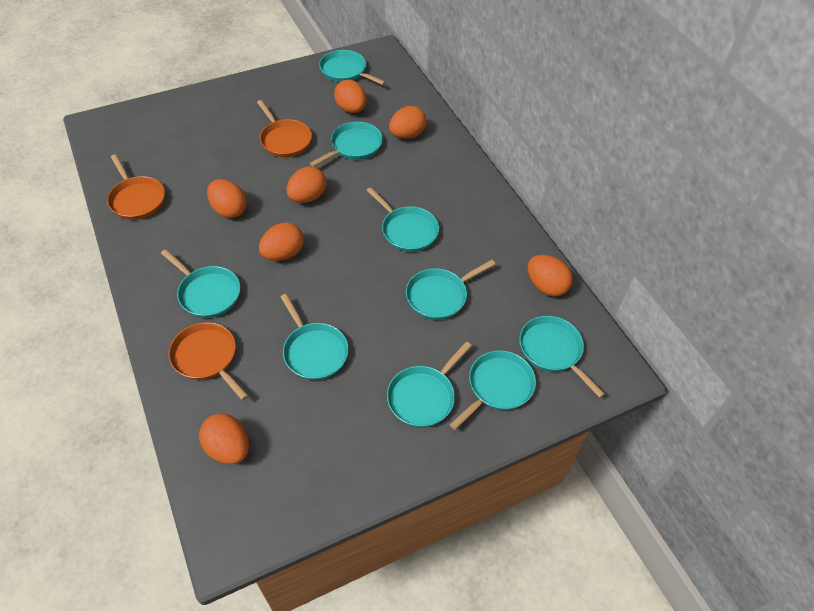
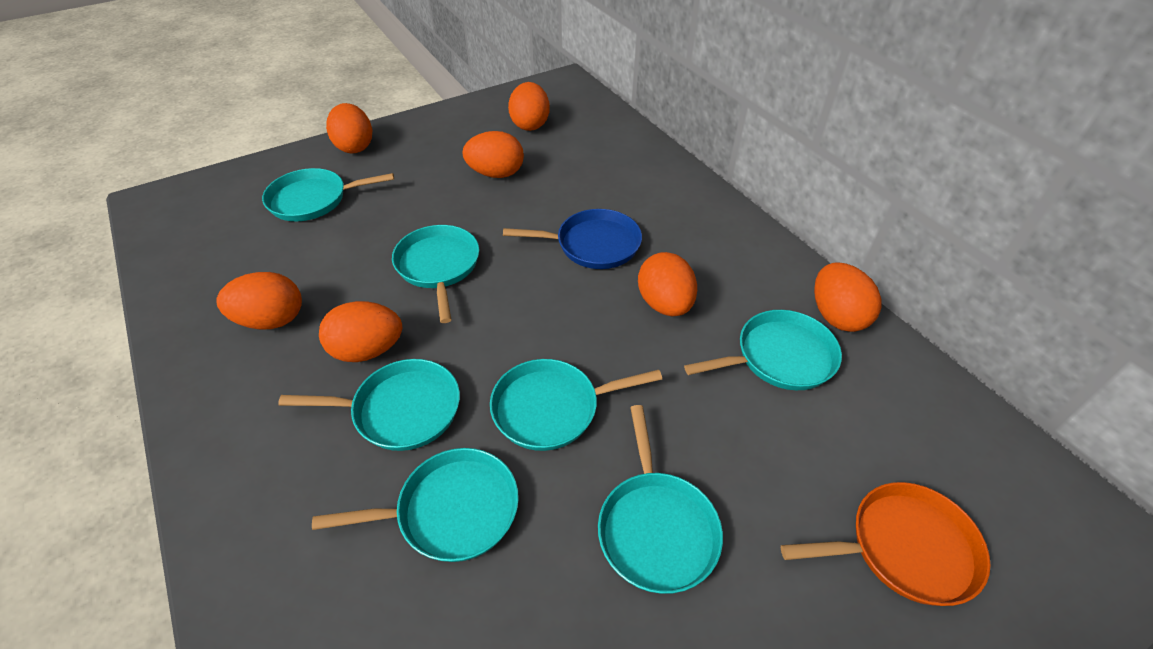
blue pan: 0 -> 1
orange pan: 3 -> 1
turquoise pan: 9 -> 7

